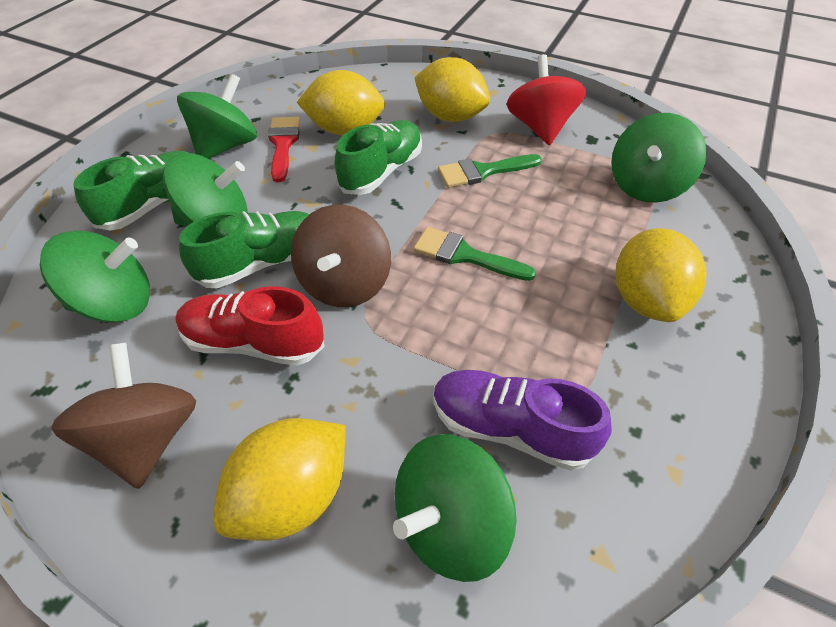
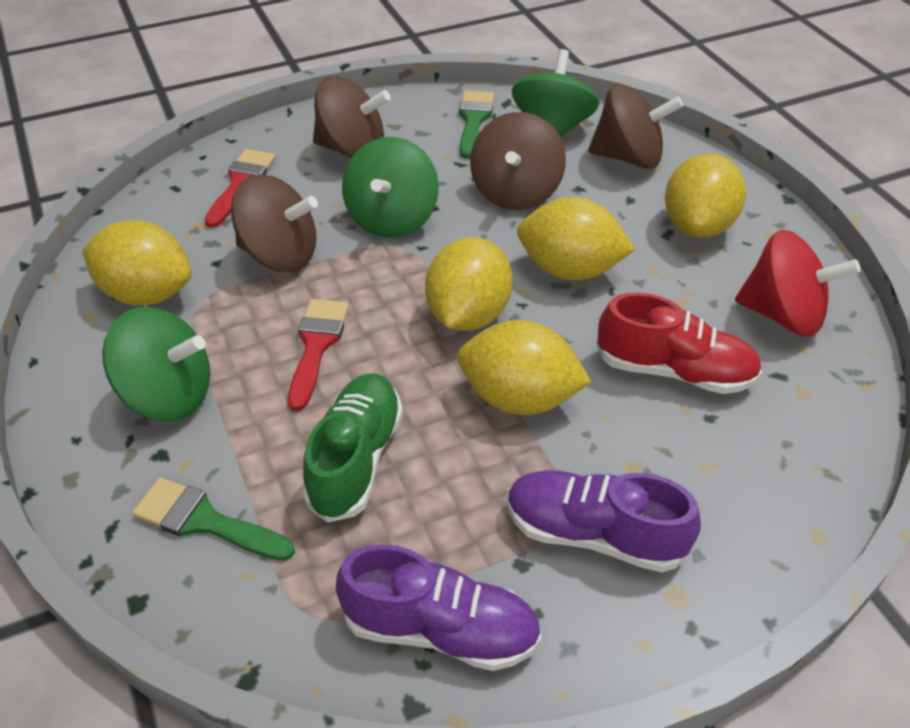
brown spinning top: 2 -> 4
green shoe: 3 -> 1
green spinning top: 5 -> 3
purple shoe: 1 -> 2
red brush: 1 -> 2
yellow lemon: 4 -> 5

